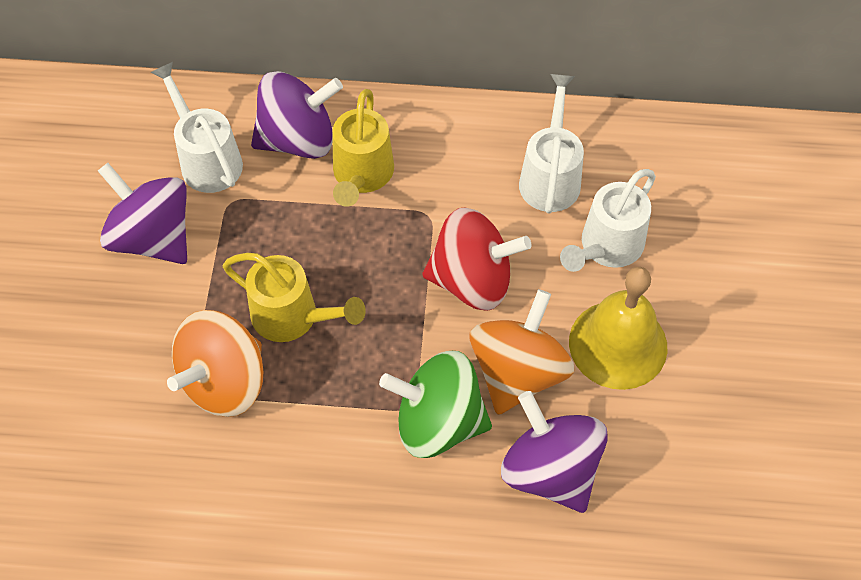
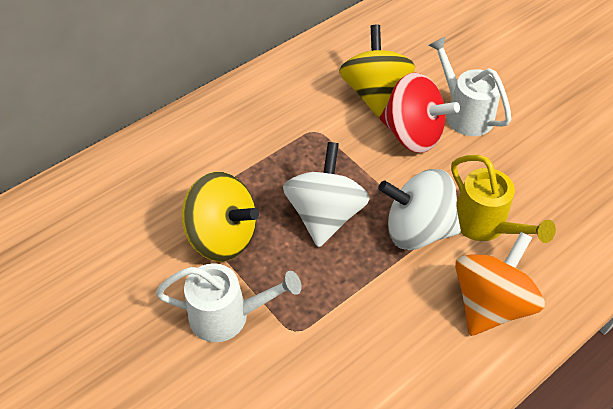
green spinning top: 1 -> 0
orange spinning top: 2 -> 1
purple spinning top: 3 -> 0
white spinning top: 0 -> 2
white watering can: 3 -> 2
yellow bell: 1 -> 0
yellow spinning top: 0 -> 2
yellow watering can: 2 -> 1

